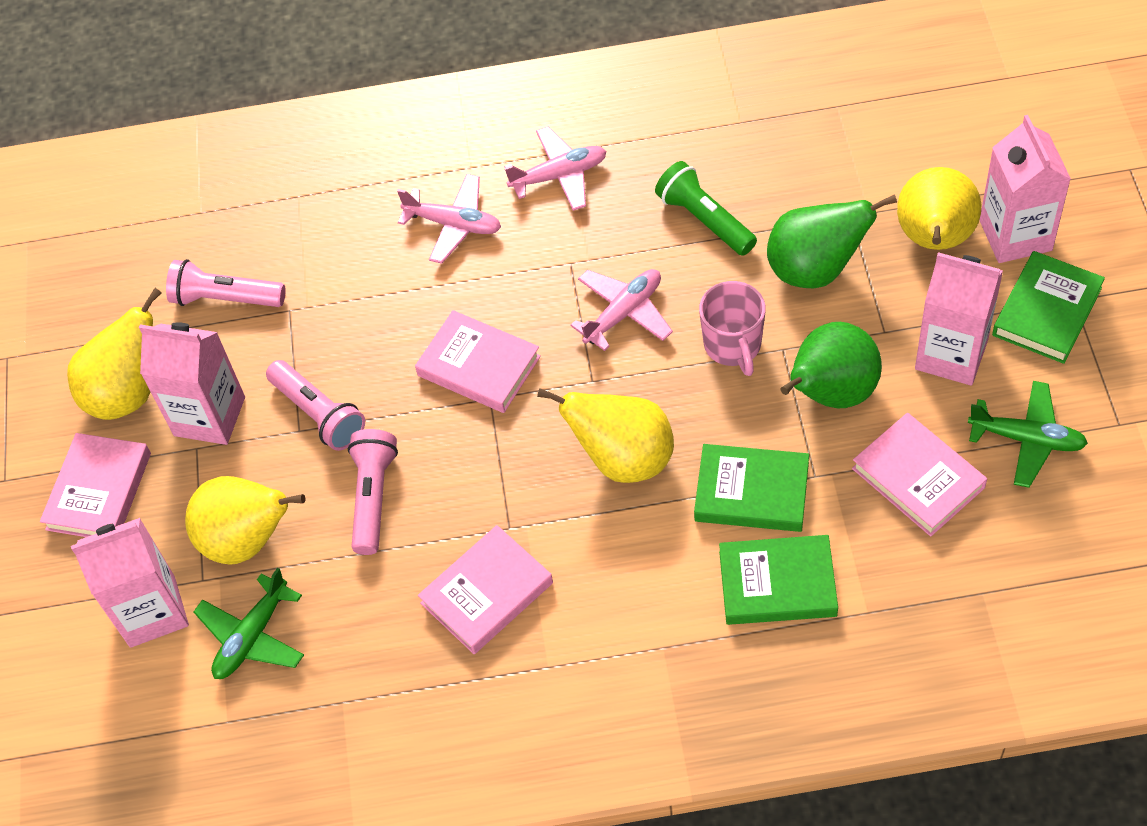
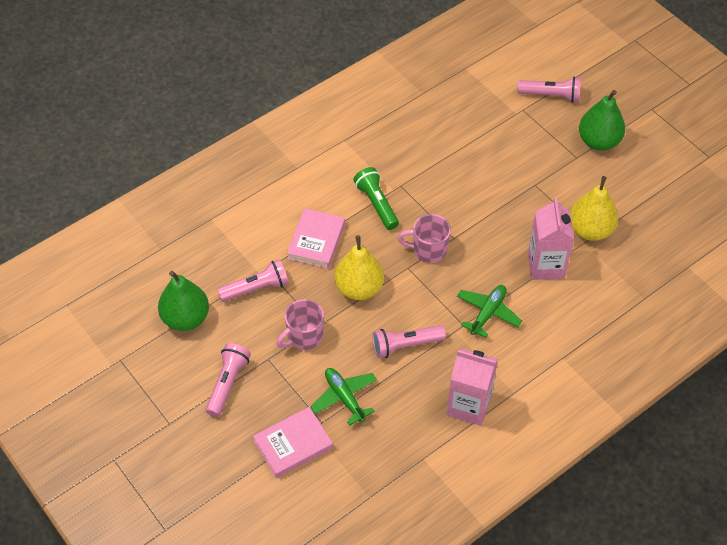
green book: 3 -> 0
pink book: 4 -> 2
pink carton: 4 -> 2
pink flashlight: 3 -> 4
pink mug: 1 -> 2
pink plane: 3 -> 0
yellow pear: 4 -> 2

